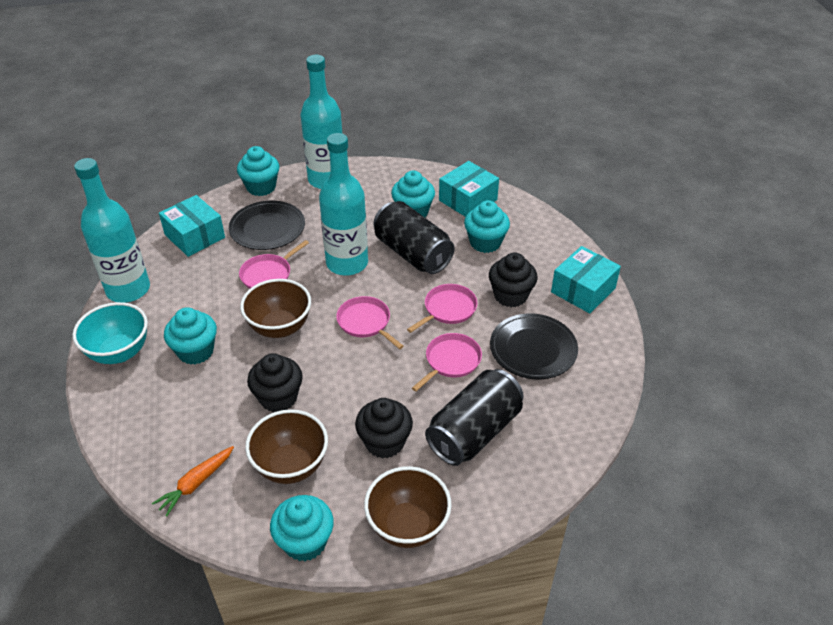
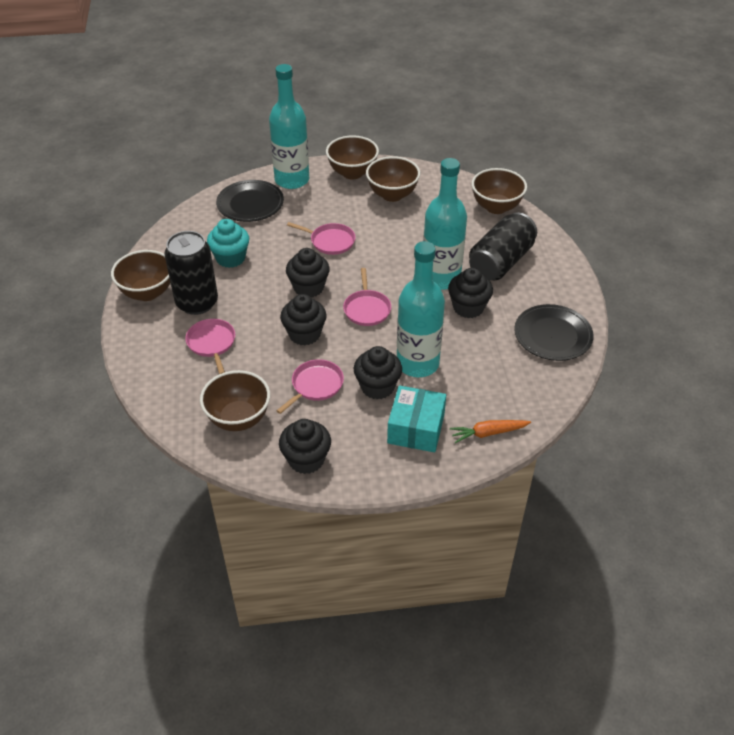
black cupcake: 3 -> 5
brown bowl: 3 -> 5
turquoise bowl: 1 -> 0
turquoise box: 3 -> 1
turquoise cupcake: 5 -> 1

